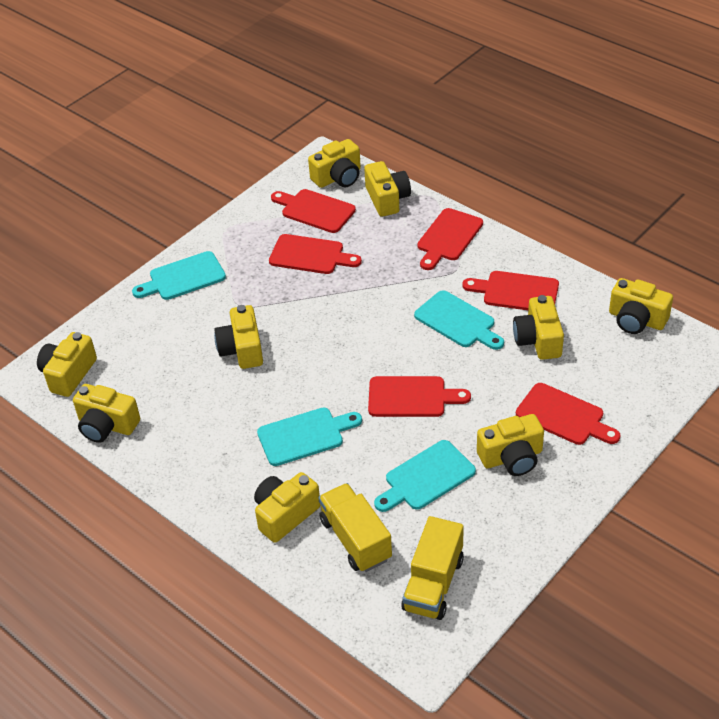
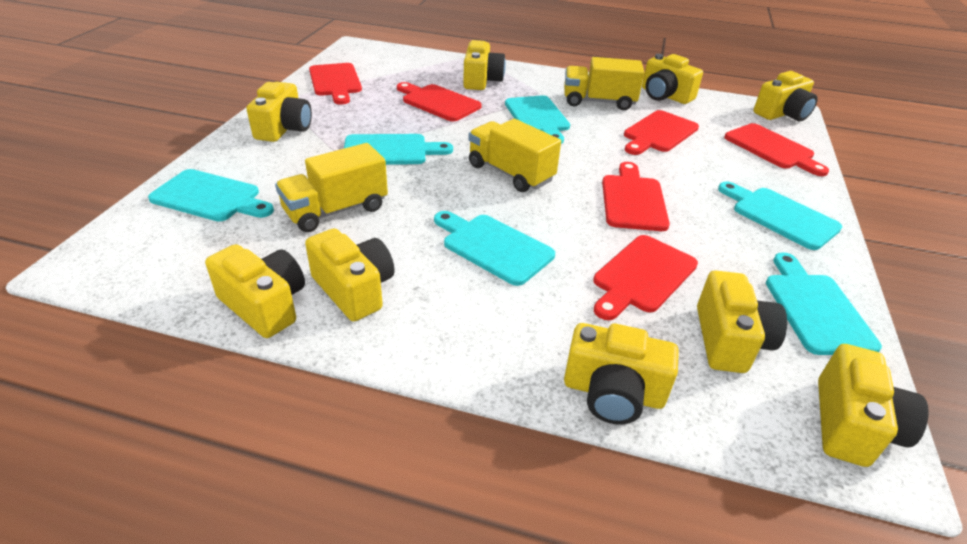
turquoise cutting board: 4 -> 6
yellow truck: 2 -> 3

